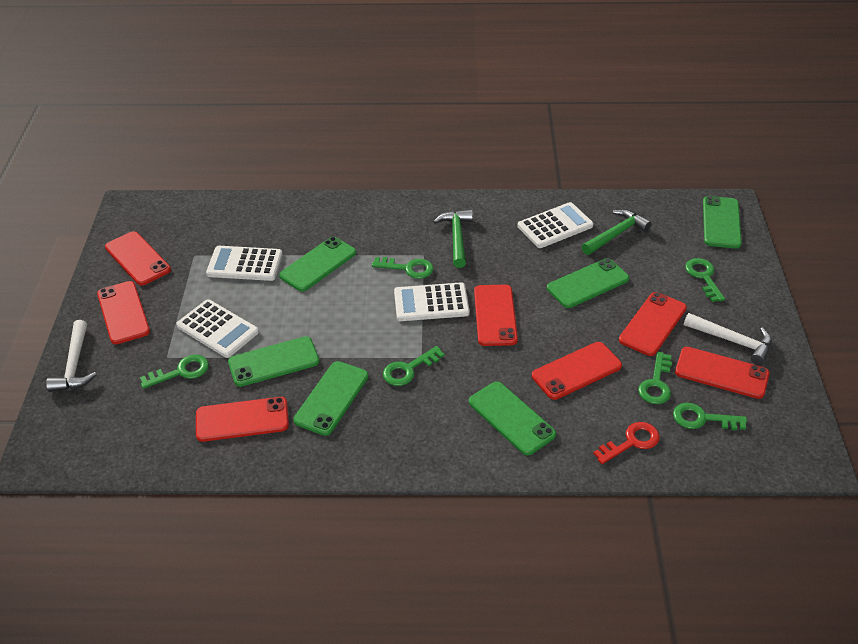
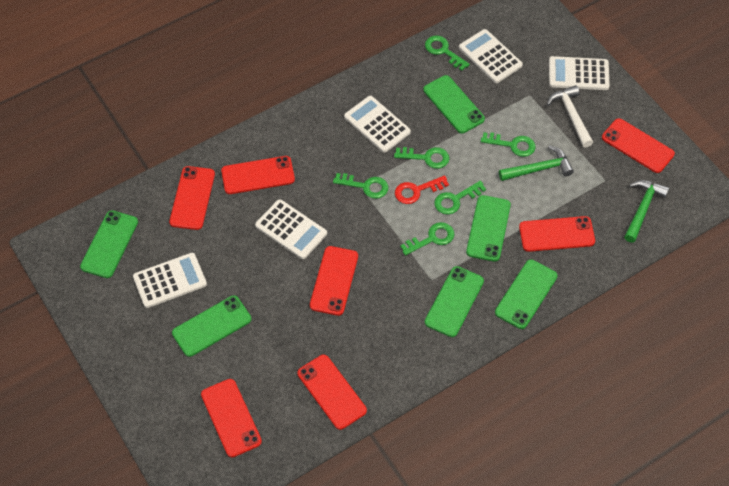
white calculator: 4 -> 5
white hammer: 2 -> 1

